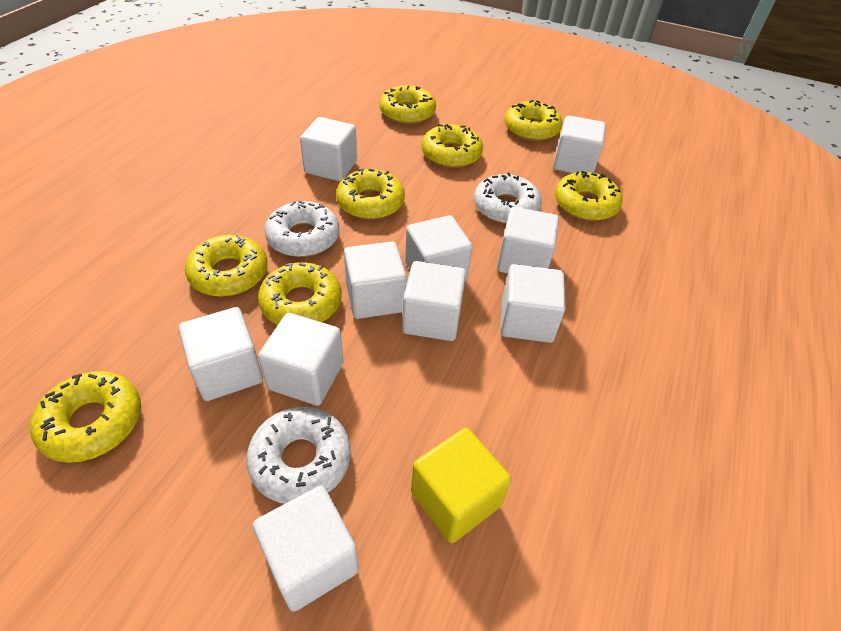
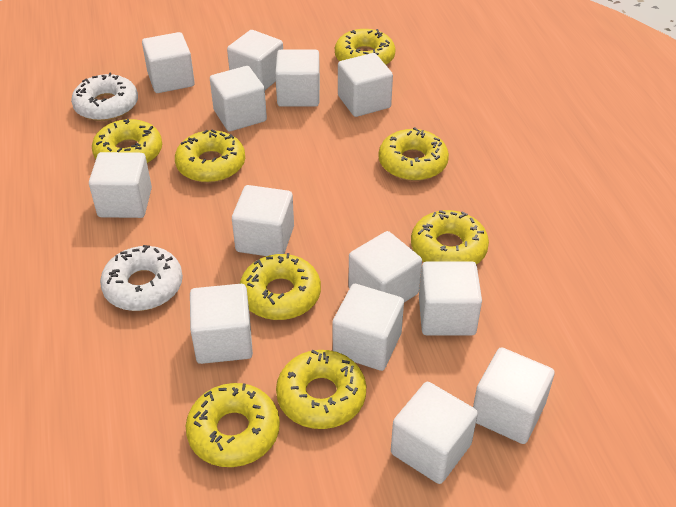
white cube: 10 -> 13
white donut: 3 -> 2
yellow cube: 1 -> 0

